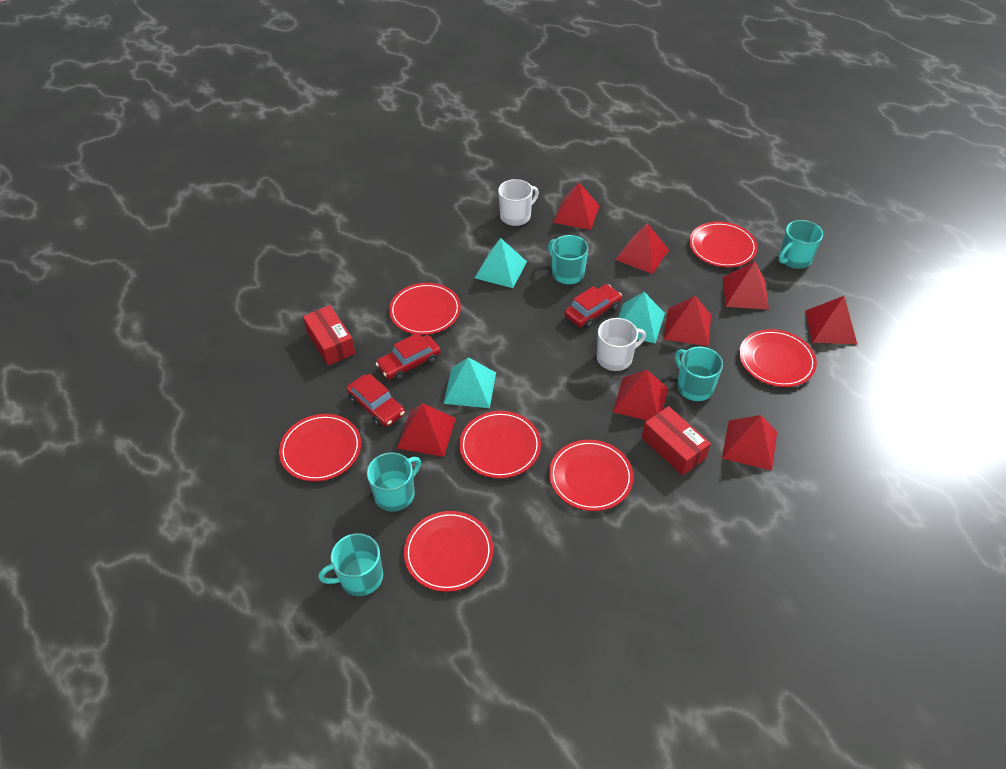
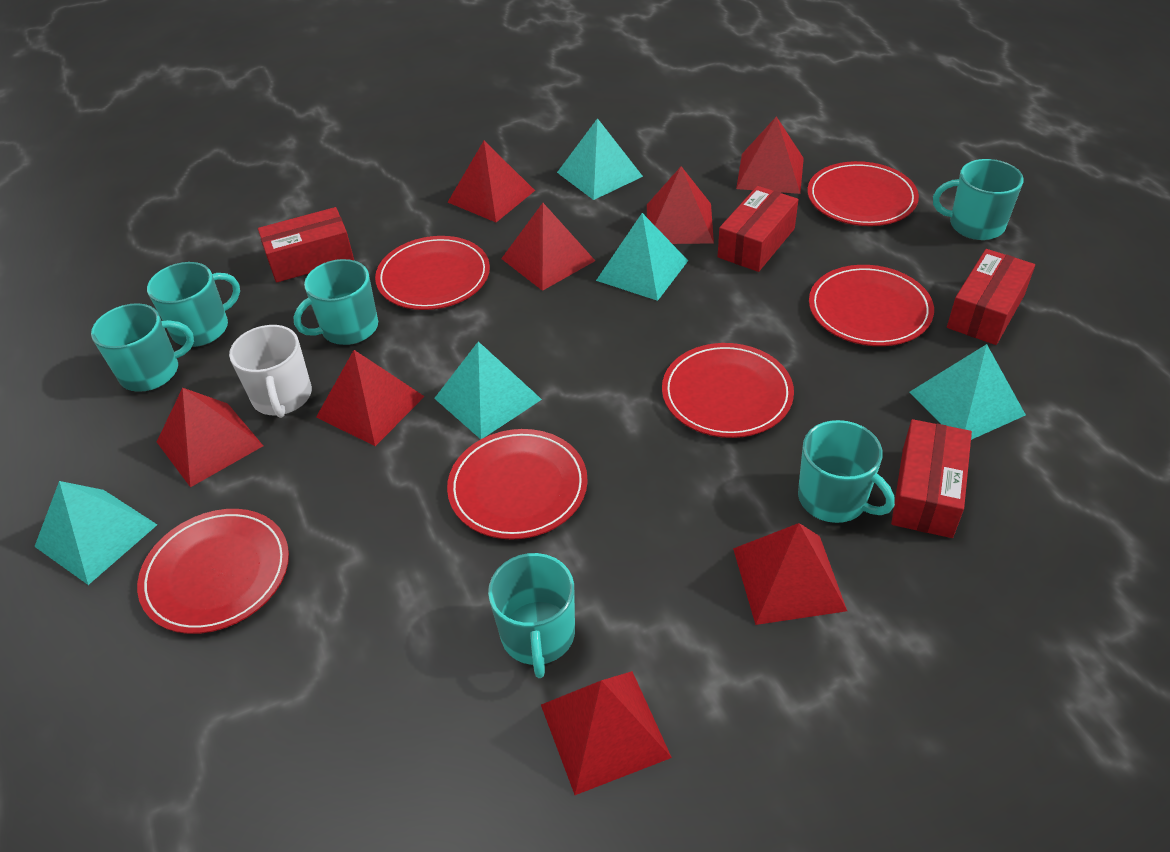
red box: 2 -> 4
red car: 3 -> 0
red plate: 7 -> 6
turquoise mug: 5 -> 6
turquoise pyramid: 3 -> 5
white mug: 2 -> 1

